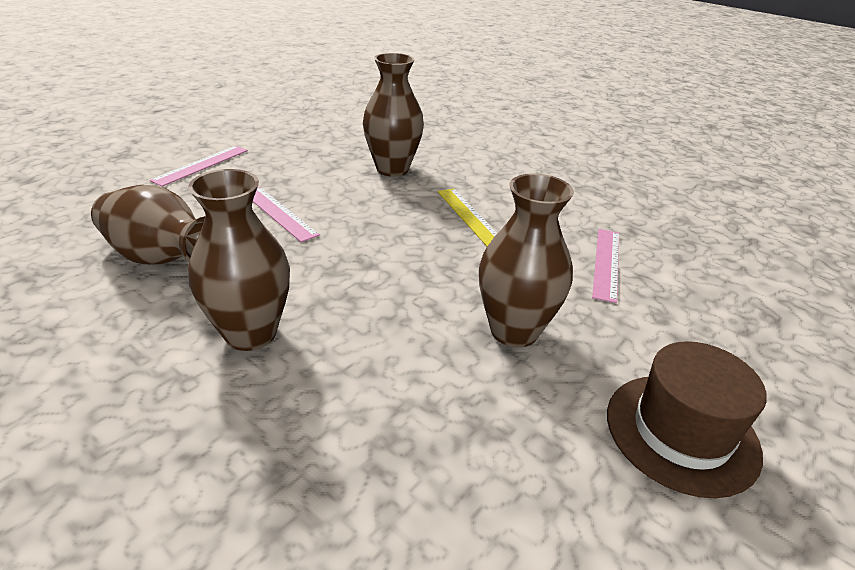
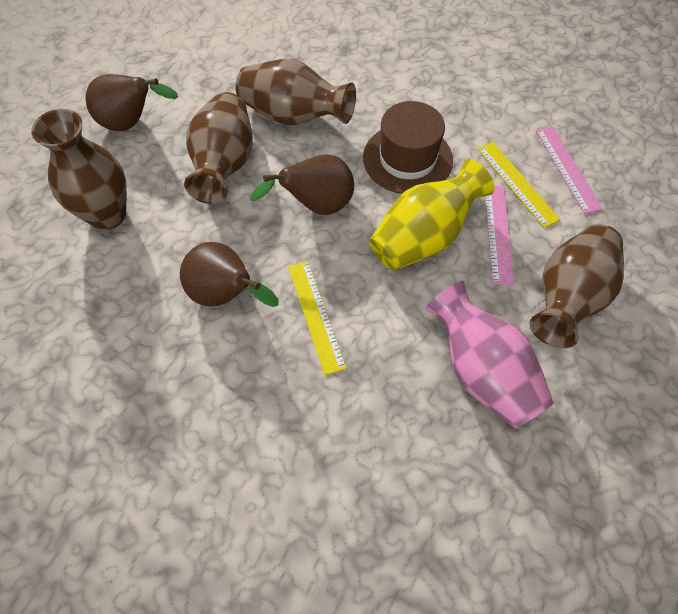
brown pear: 0 -> 3
pink ruler: 3 -> 2
pink vase: 0 -> 1
yellow ruler: 1 -> 2
yellow vase: 0 -> 1

